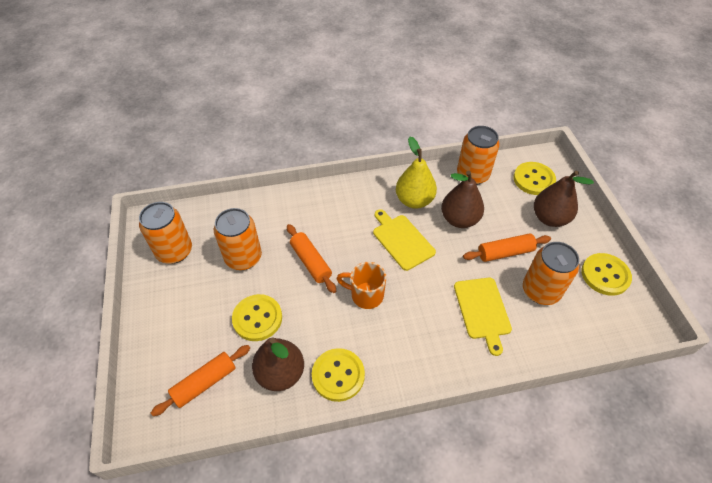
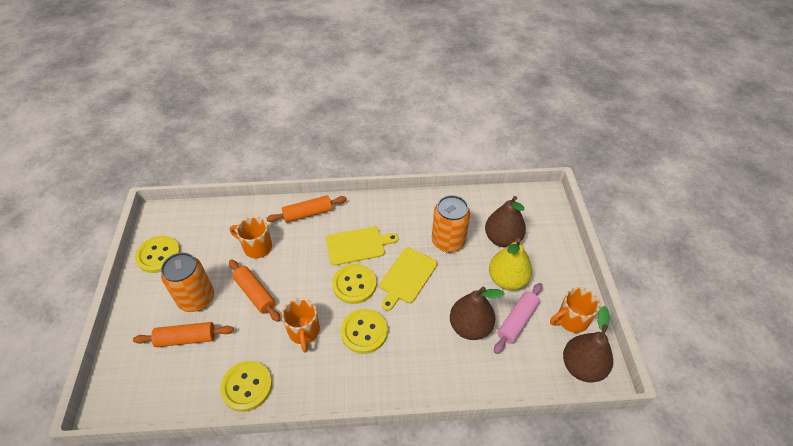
orange can: 4 -> 2
orange mug: 1 -> 3
pink rolling pin: 0 -> 1

